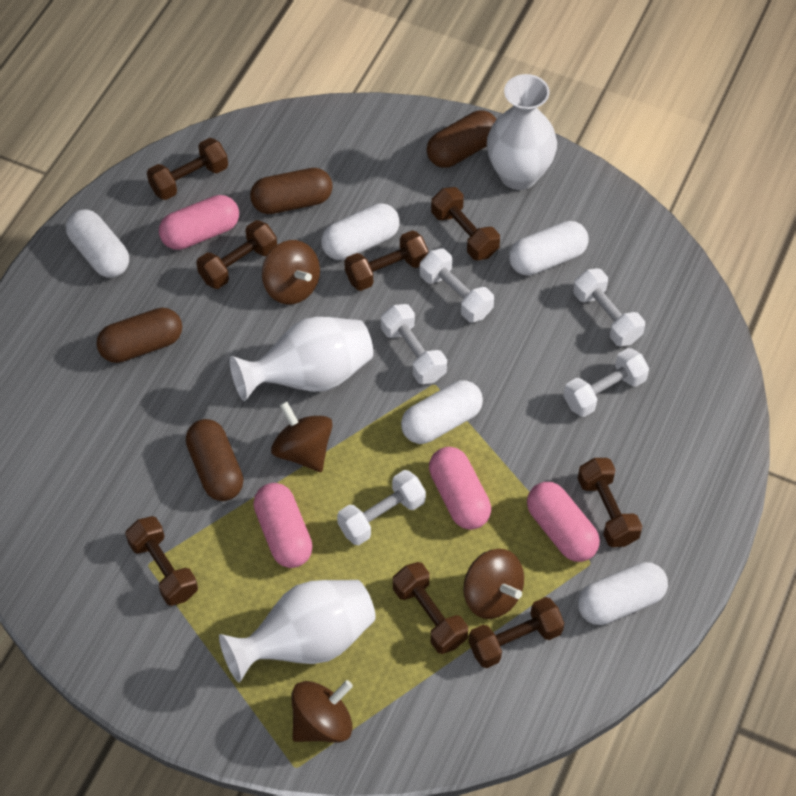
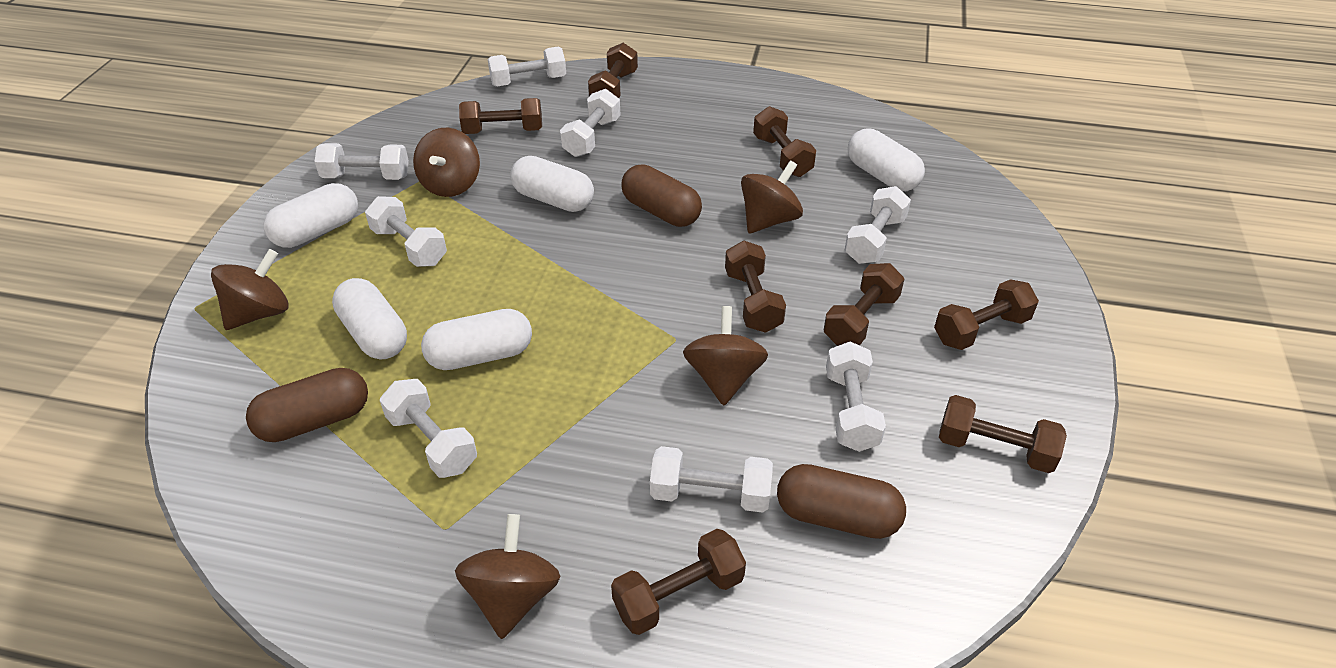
brown capsule: 4 -> 3
brown spinning top: 4 -> 5
pink capsule: 4 -> 0
white dumbbell: 5 -> 8
white vase: 3 -> 0

